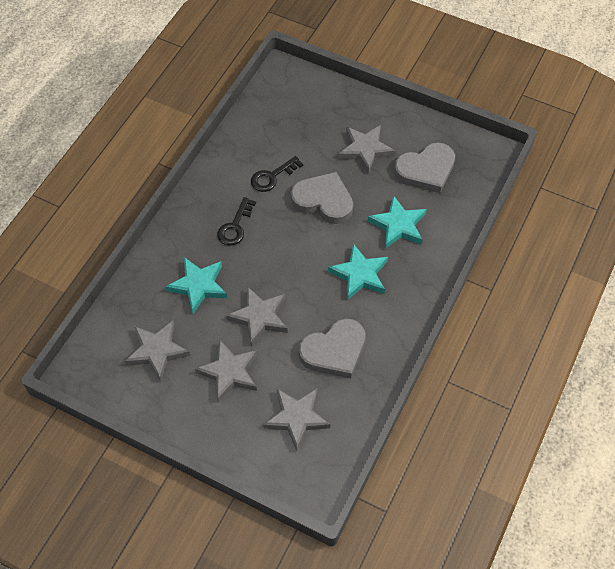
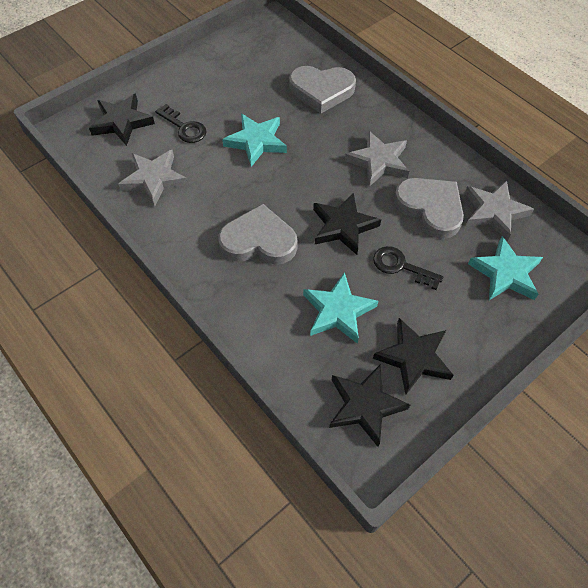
black star: 0 -> 4
grey star: 5 -> 3

